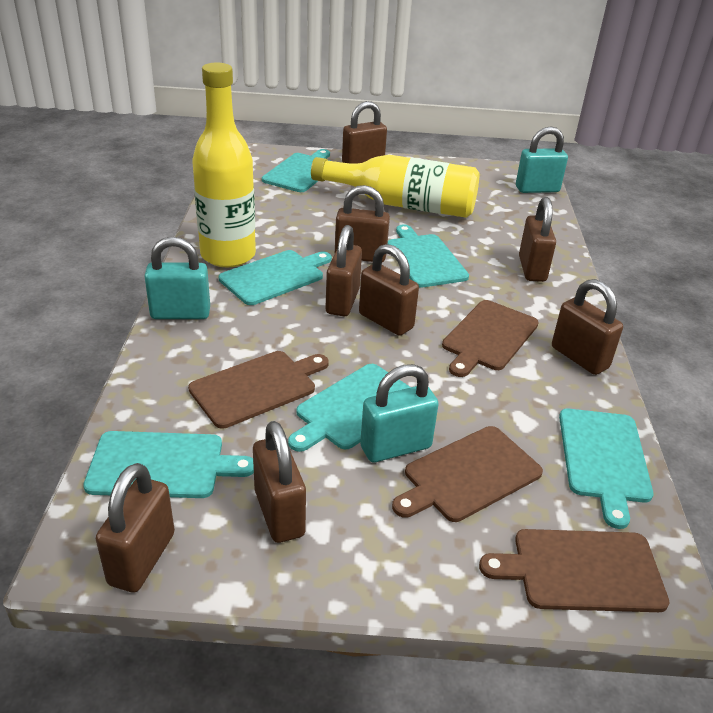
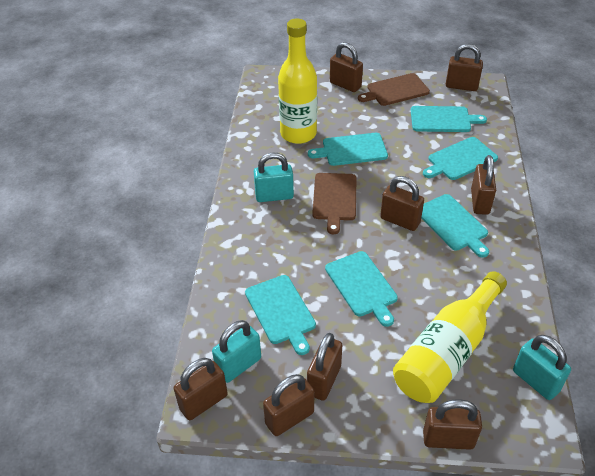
brown cutting board: 4 -> 2

